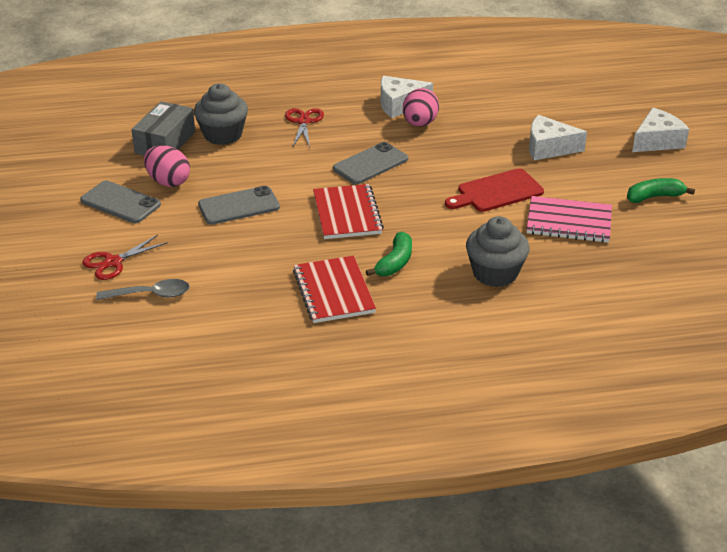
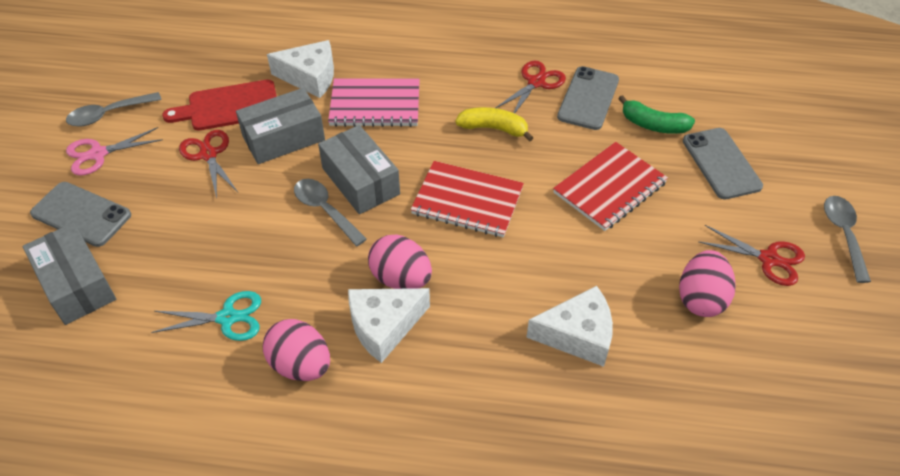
green banana: 2 -> 1
grey box: 1 -> 3
grey cupcake: 2 -> 0
grey spoon: 1 -> 3
pink egg: 2 -> 3
pink scissors: 0 -> 1
red scissors: 2 -> 3
turquoise scissors: 0 -> 1
yellow banana: 0 -> 1

